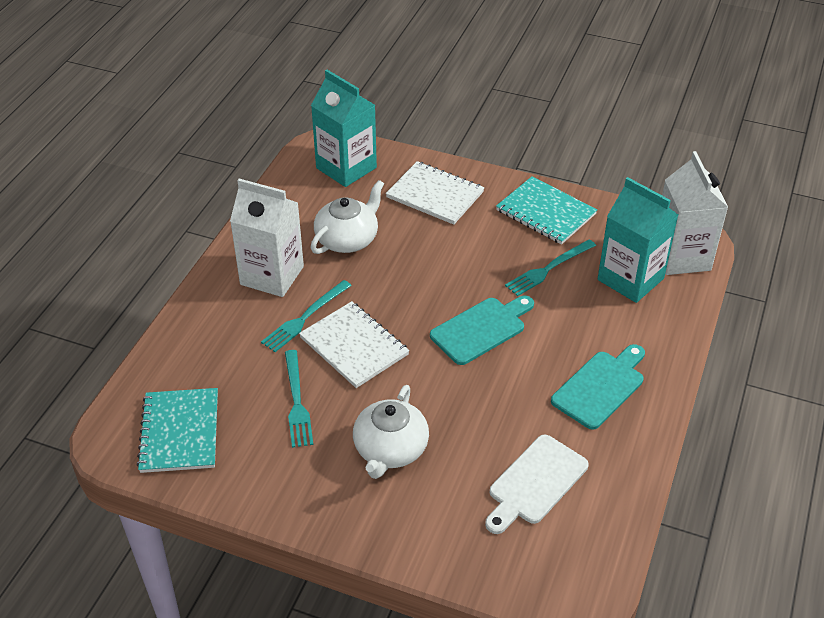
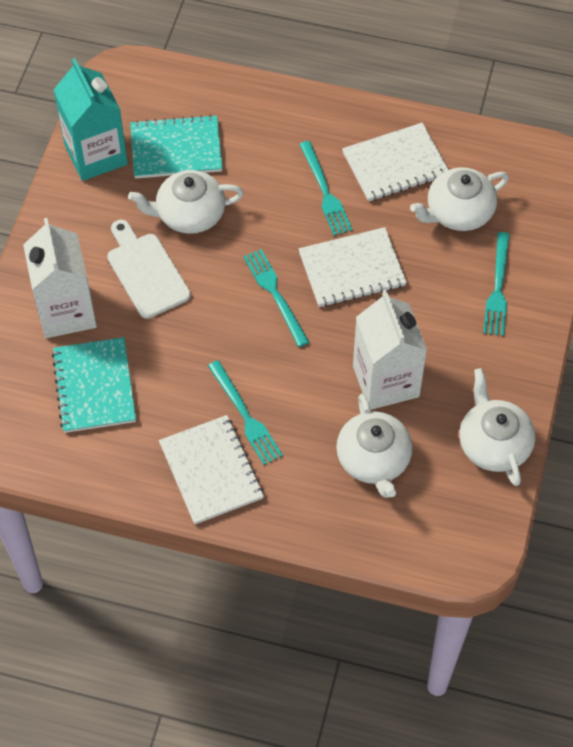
turquoise carton: 2 -> 1
turquoise cutting board: 2 -> 0
turquoise fork: 3 -> 4
white notebook: 2 -> 3
white teapot: 2 -> 4

